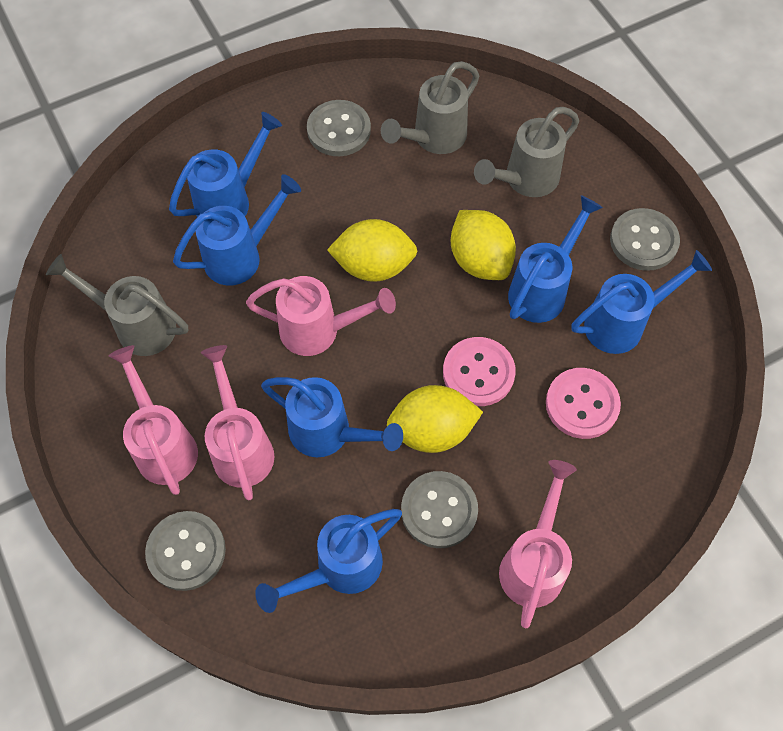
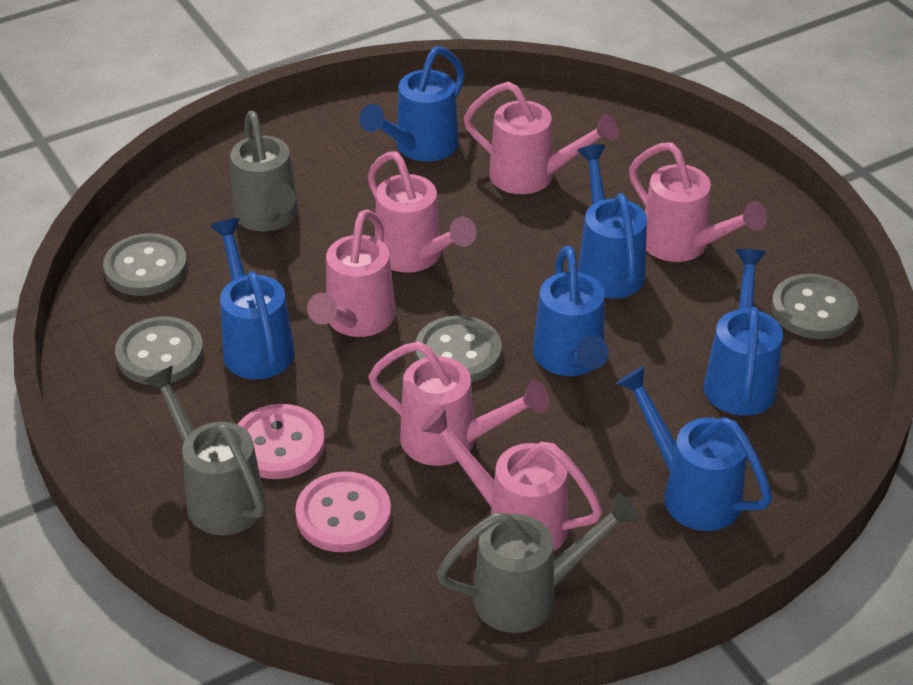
pink watering can: 4 -> 6
yellow lemon: 3 -> 0

